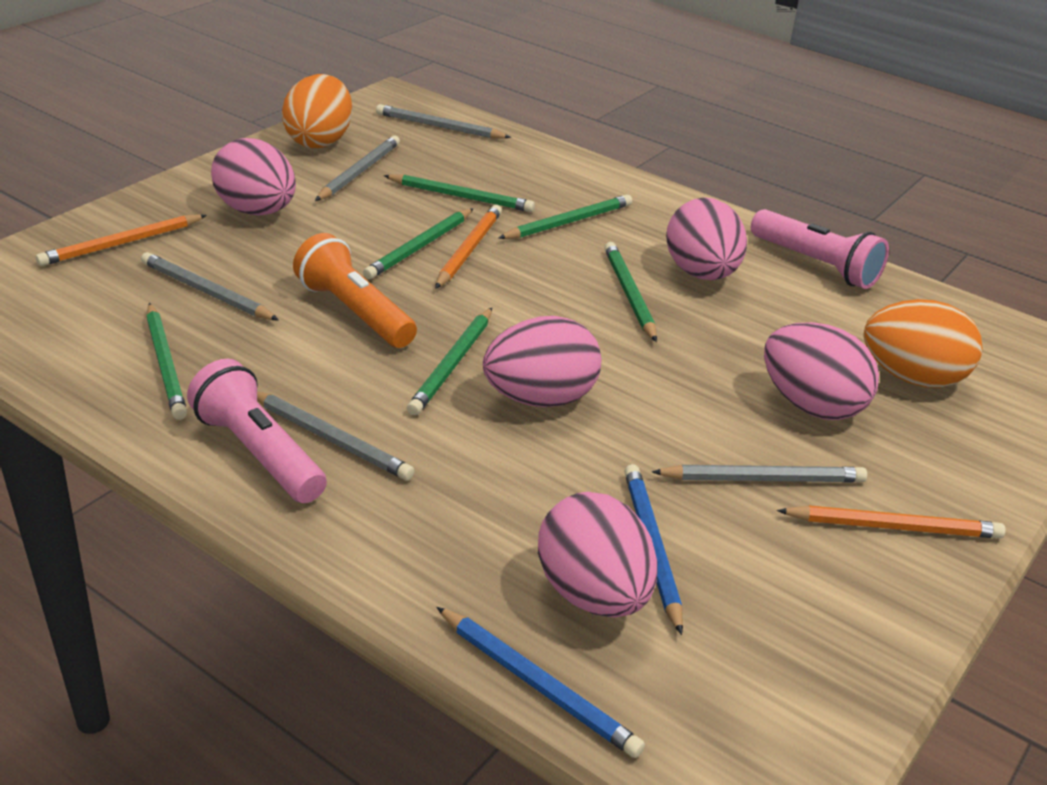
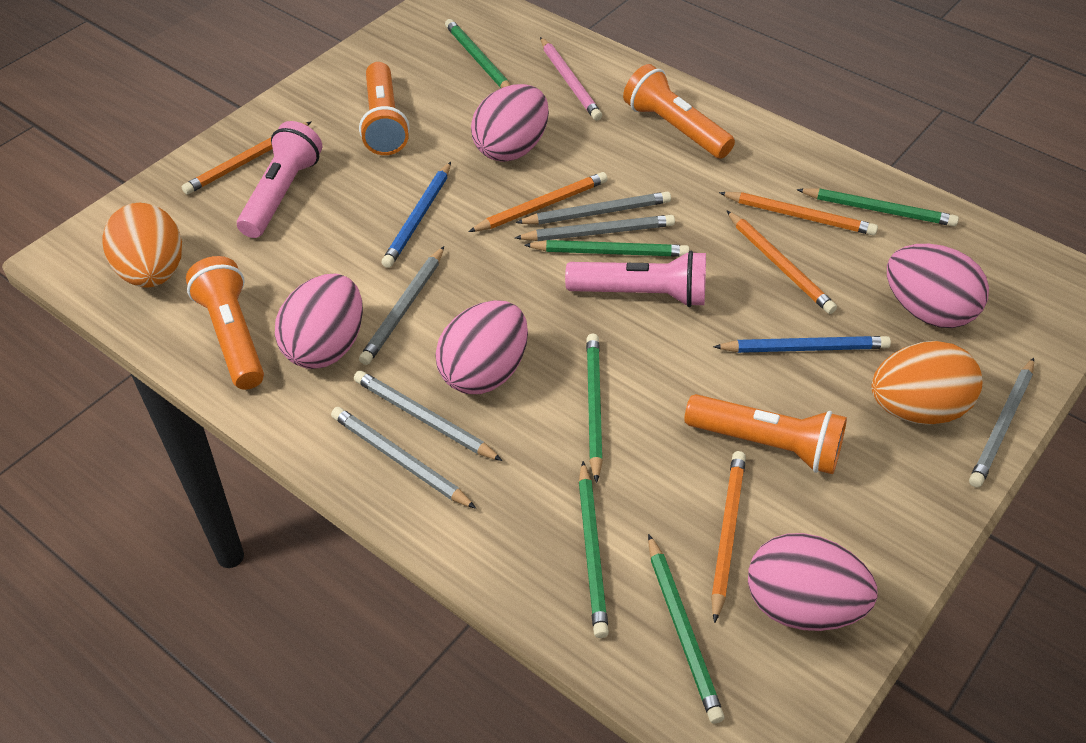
grey pencil: 5 -> 6
orange flashlight: 1 -> 4
orange pencil: 3 -> 5
pink pencil: 0 -> 1

